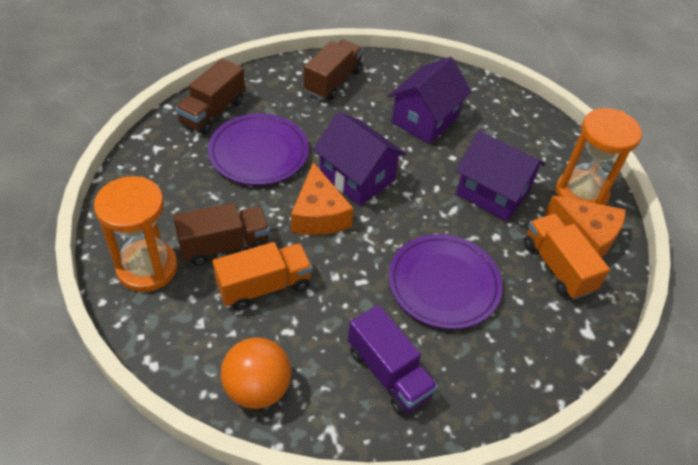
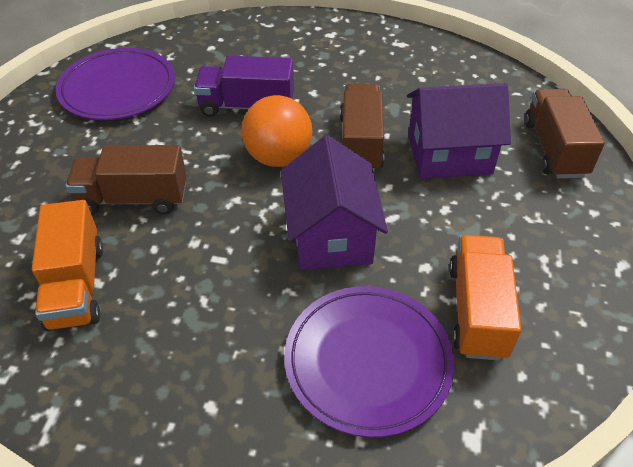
orange cheese: 2 -> 0
orange hourglass: 2 -> 0
purple house: 3 -> 2

